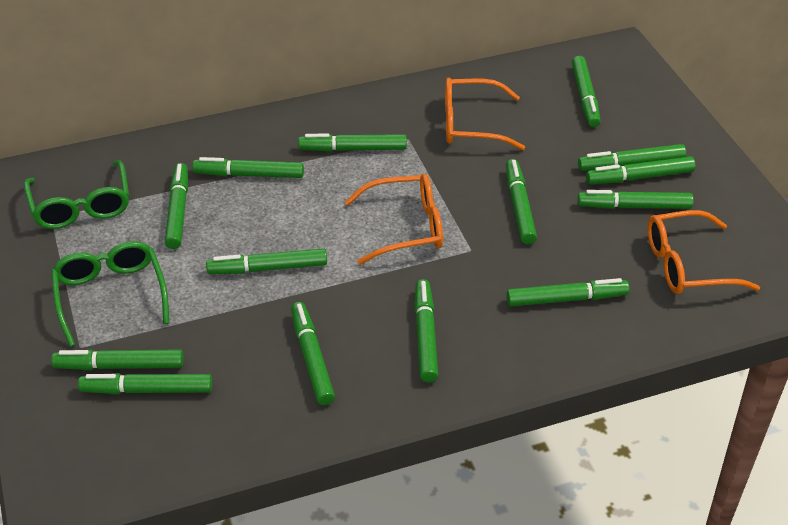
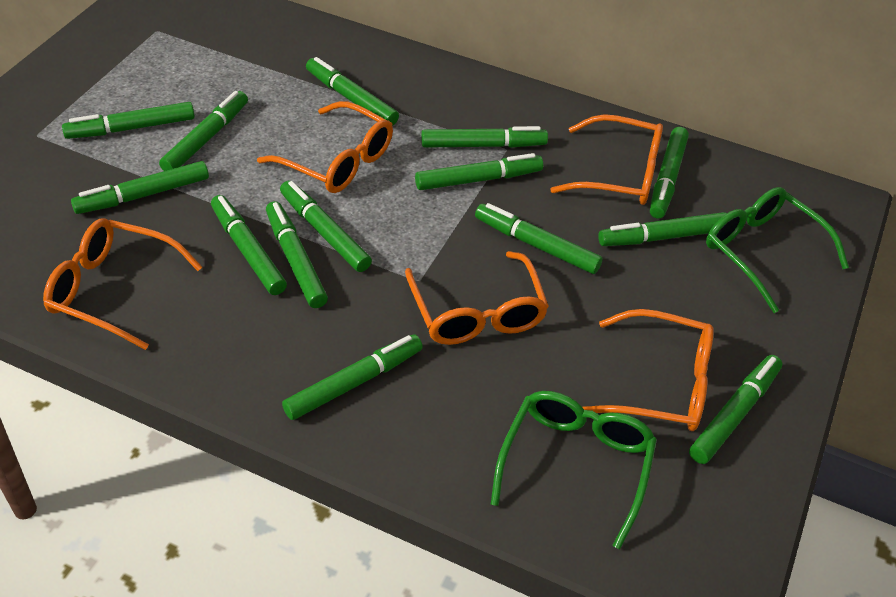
orange glasses: 3 -> 5

